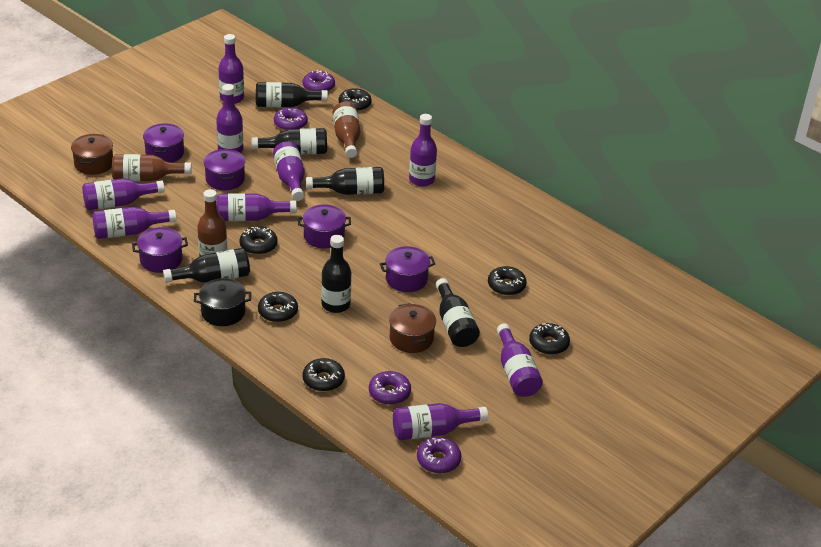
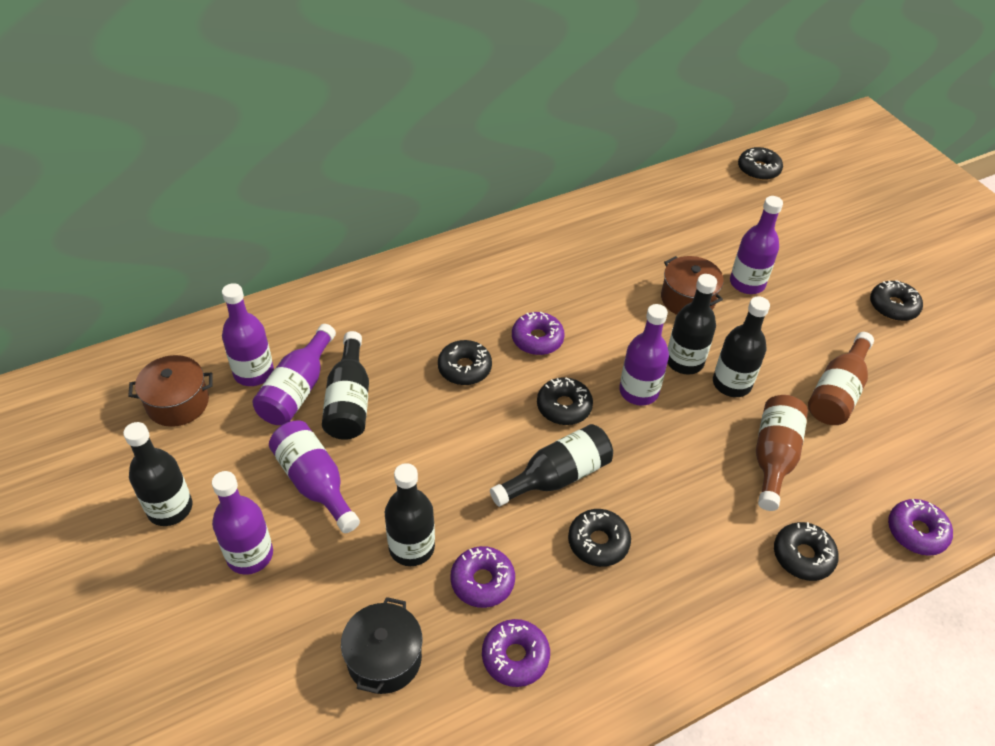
brown bottle: 3 -> 2
purple bottle: 9 -> 6
purple pot: 5 -> 0

